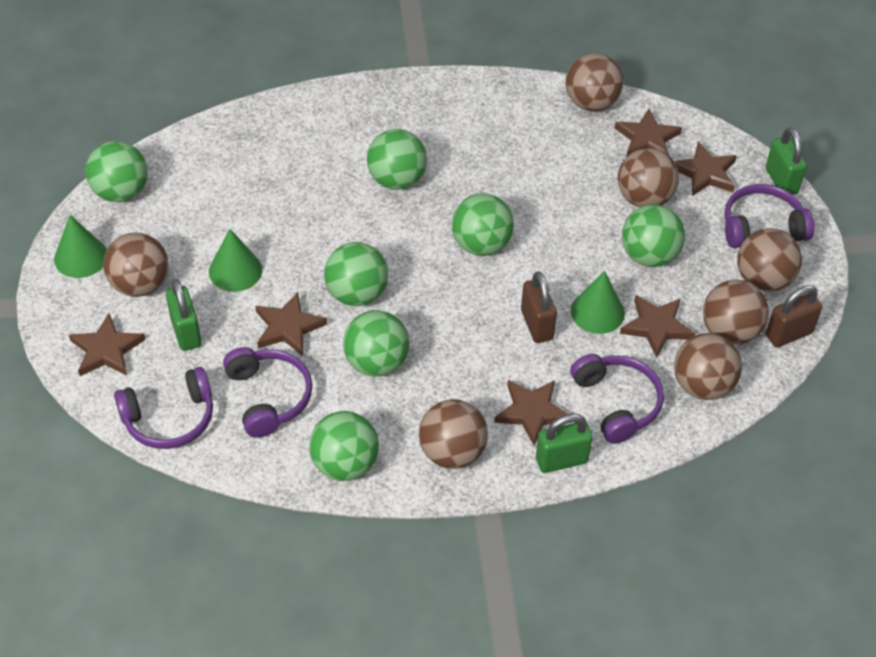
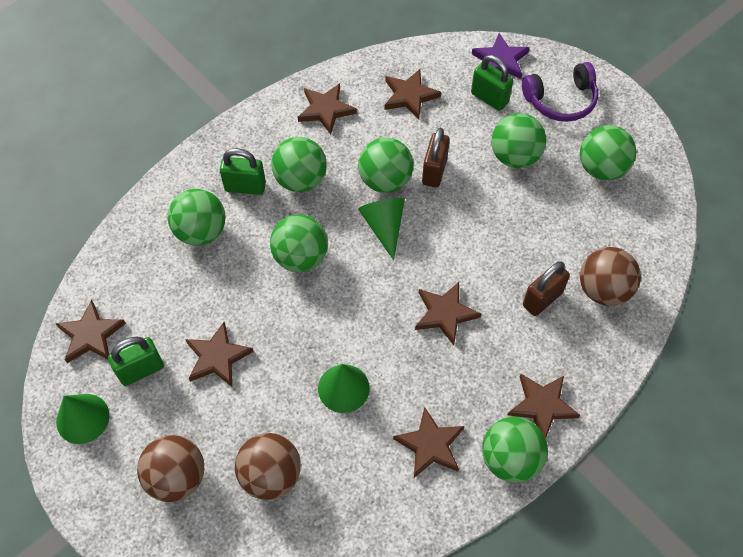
brown ball: 7 -> 3
brown star: 6 -> 7
purple headphones: 4 -> 1
purple star: 0 -> 1

